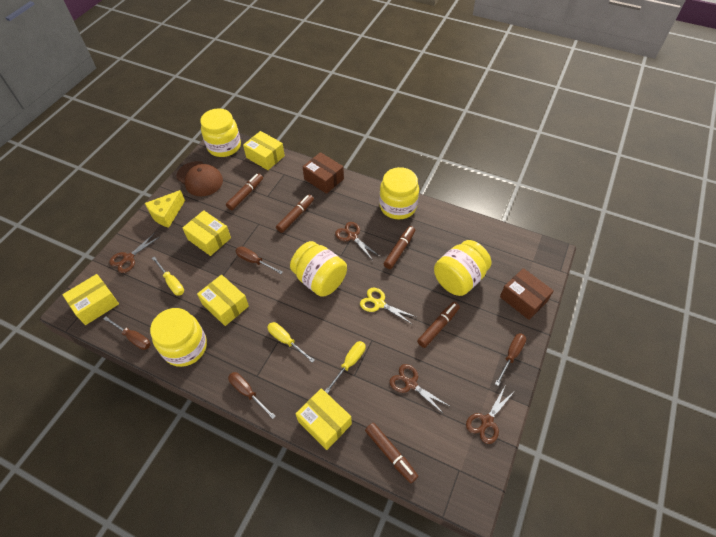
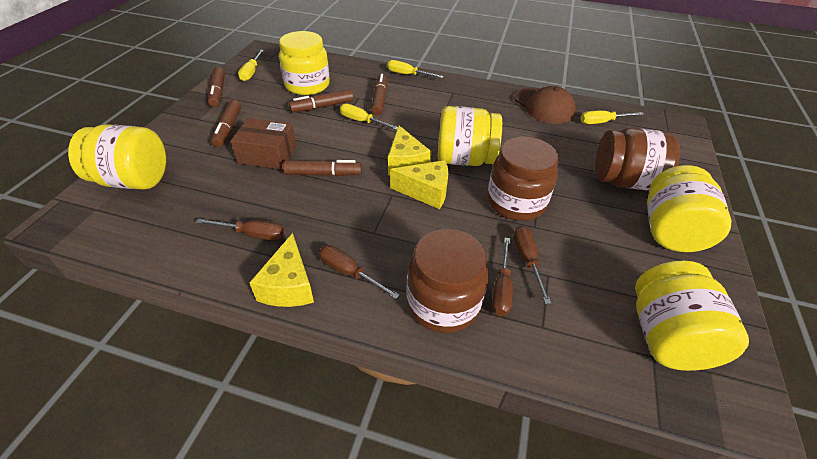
brown box: 2 -> 1
brown jar: 0 -> 3
brown scissors: 4 -> 0
yellow box: 5 -> 0
yellow cheese: 1 -> 3
yellow scissors: 1 -> 0
yellow screwdriver: 3 -> 4

